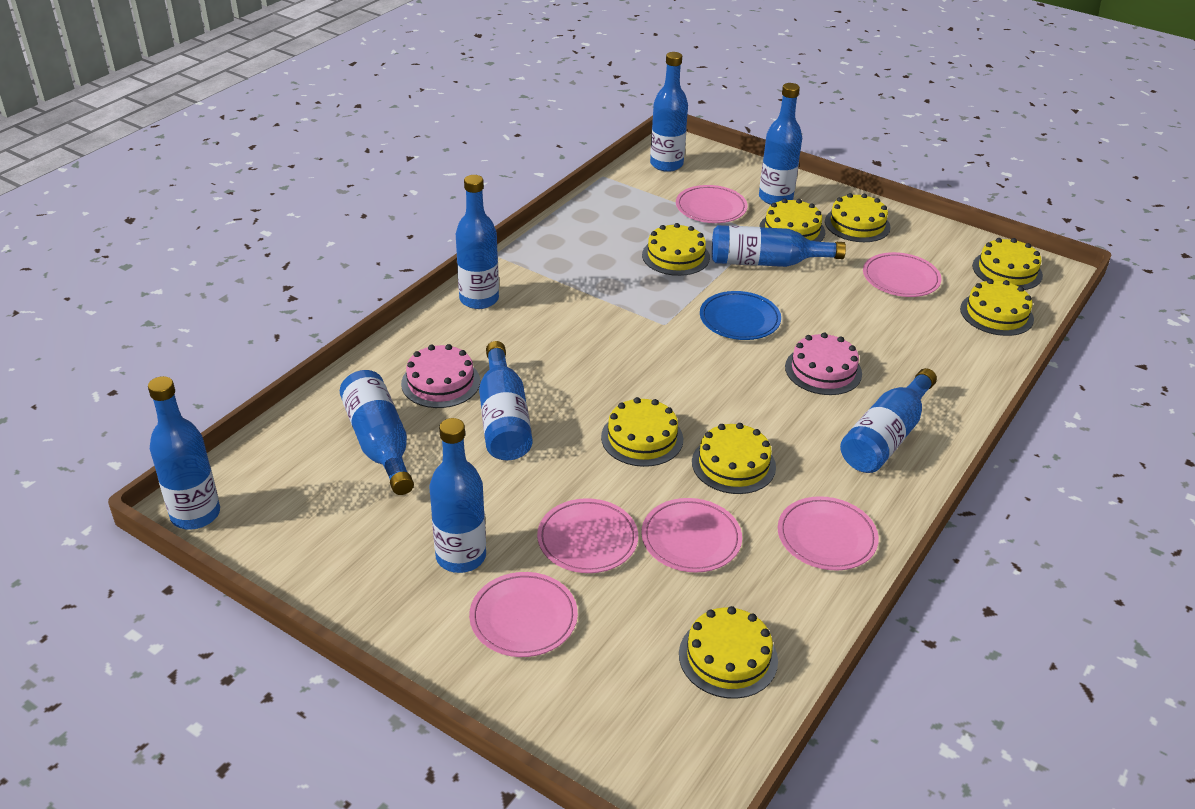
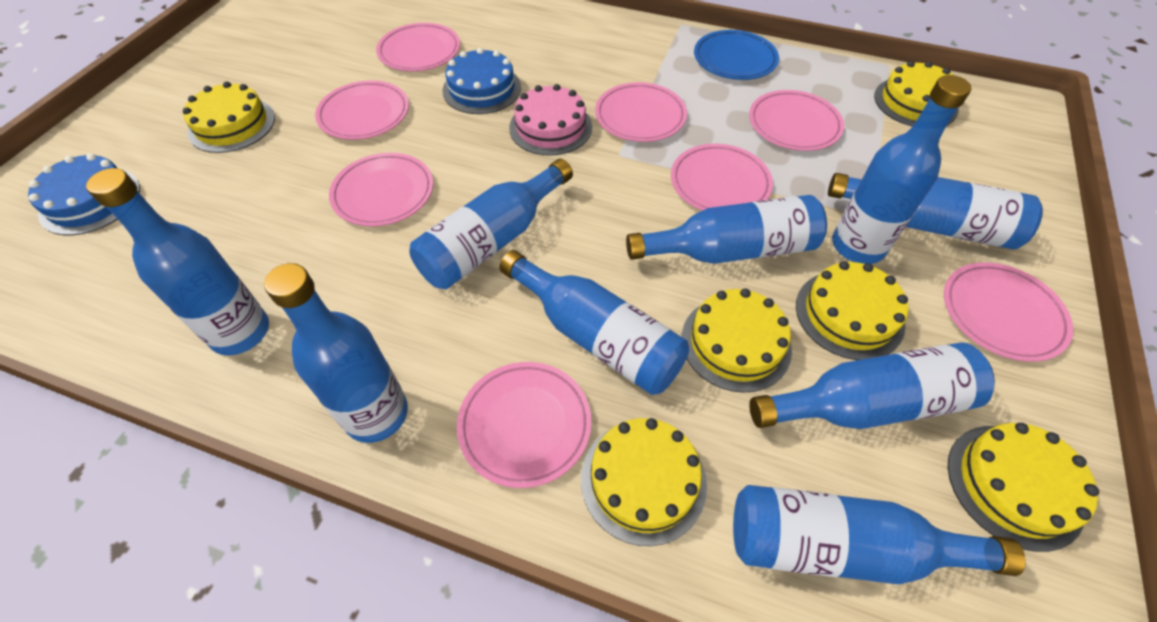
blue cake: 0 -> 2
pink cake: 2 -> 1
pink plate: 6 -> 8
yellow cake: 8 -> 6

